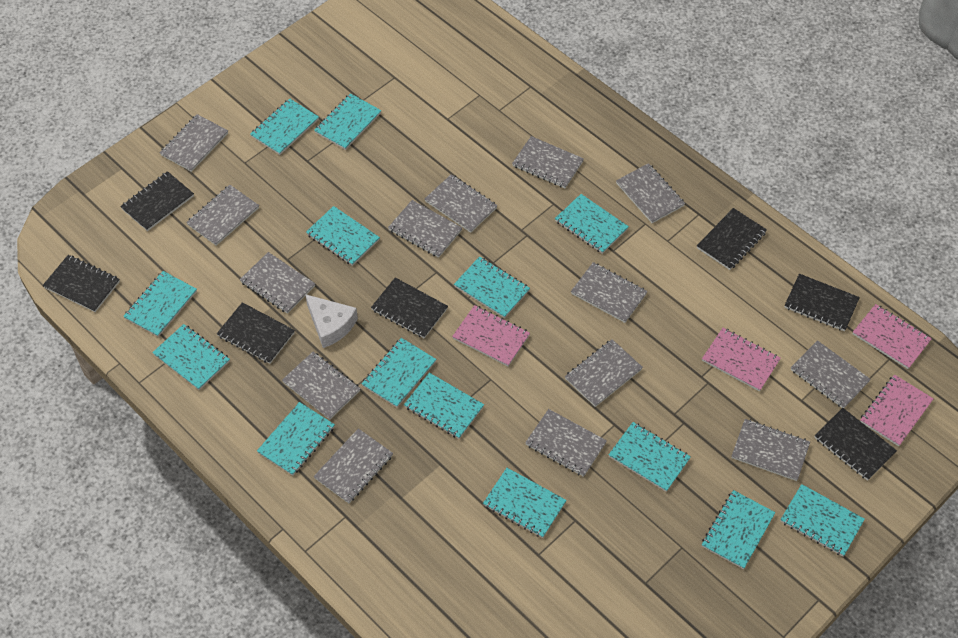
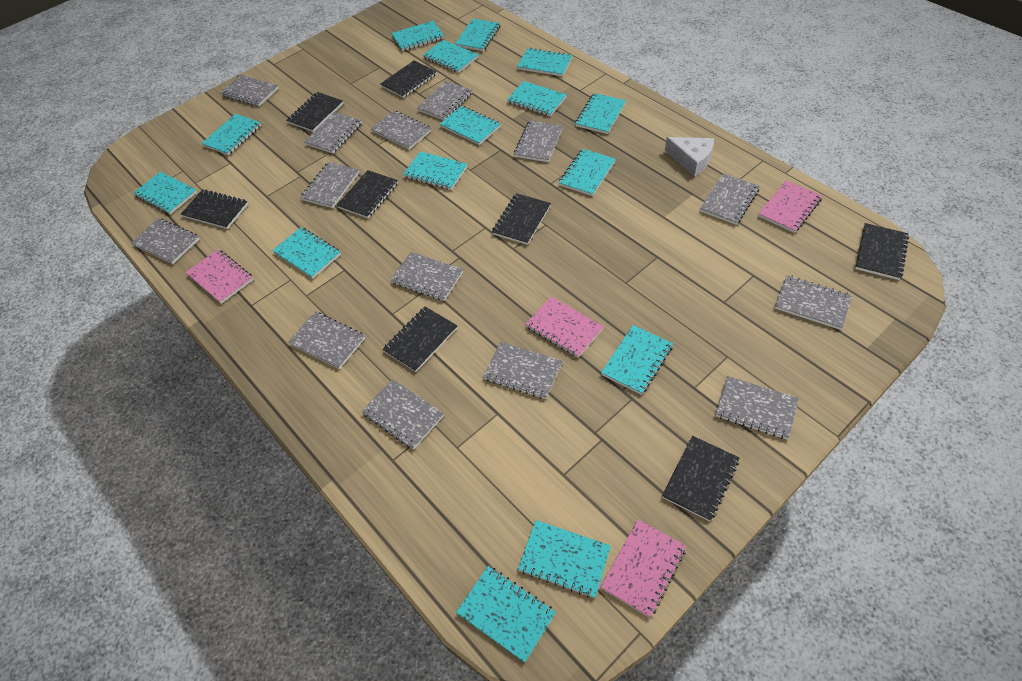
black notebook: 7 -> 8
turquoise notebook: 14 -> 15

